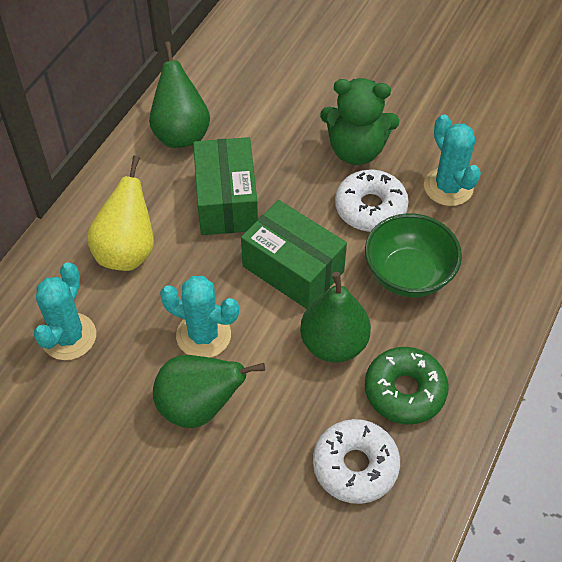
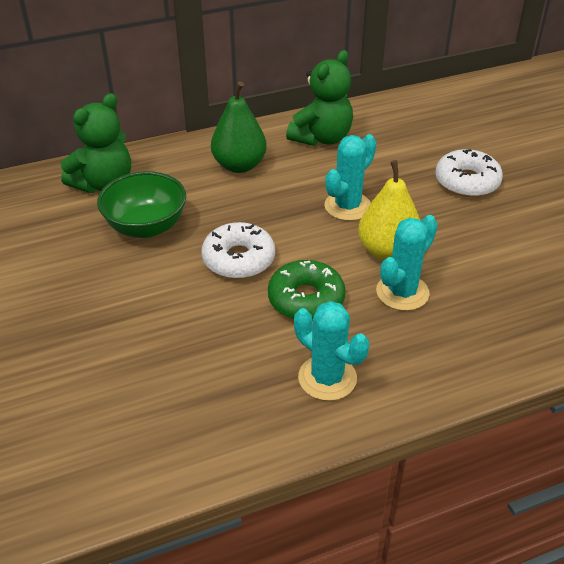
green box: 2 -> 0
green pear: 3 -> 1
green teddy bear: 1 -> 2

